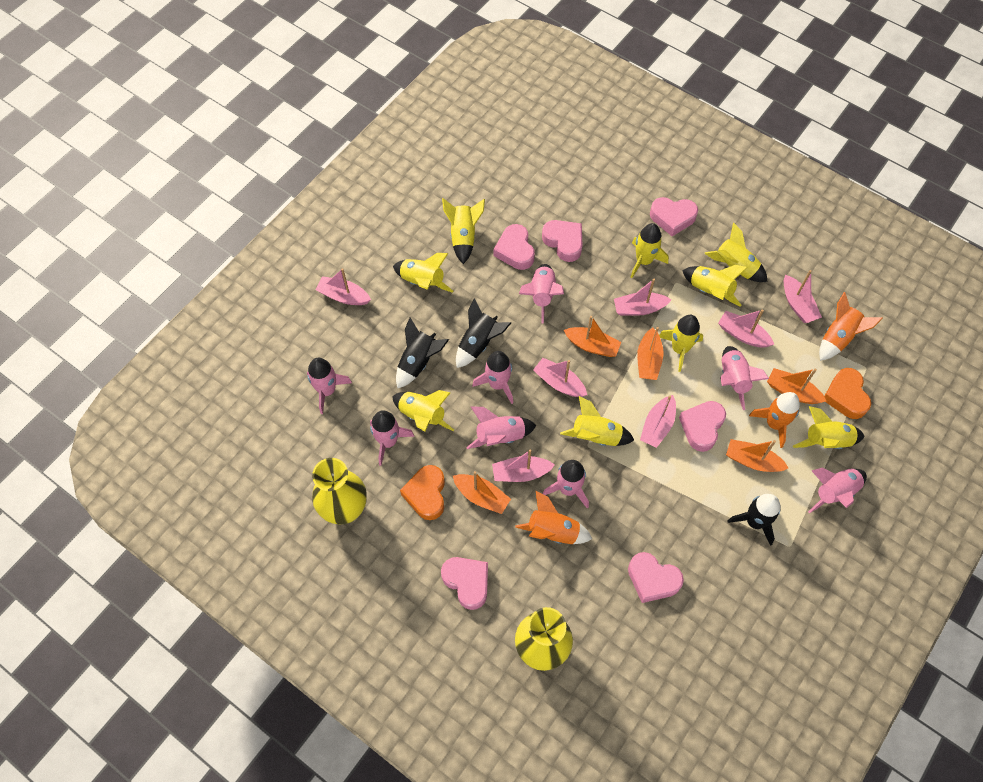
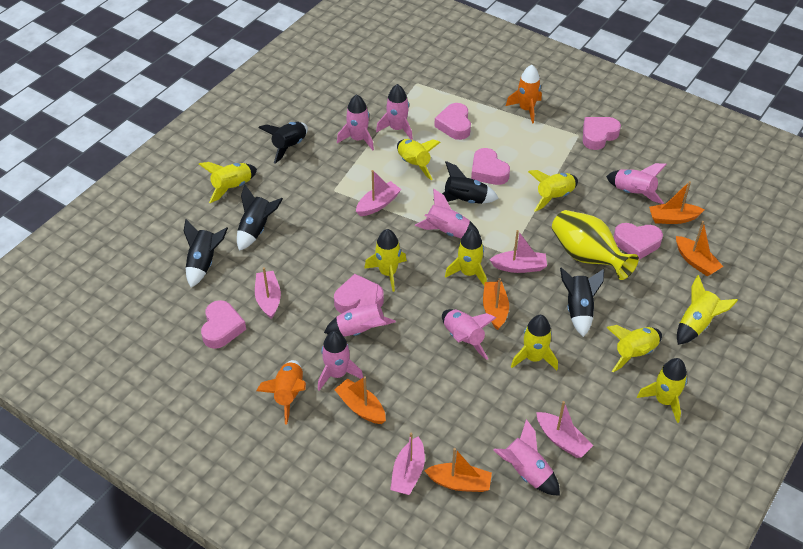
black rocket: 3 -> 5
orange heart: 2 -> 0
orange rocket: 3 -> 2
pink boat: 7 -> 5
yellow vase: 2 -> 1

